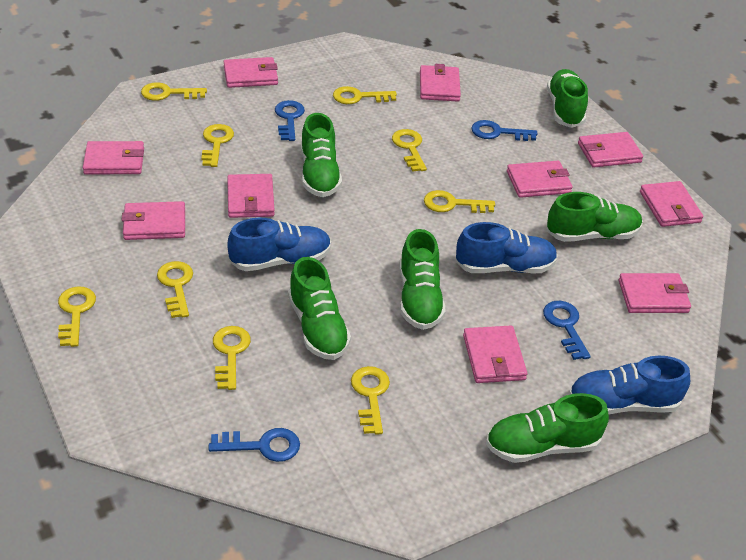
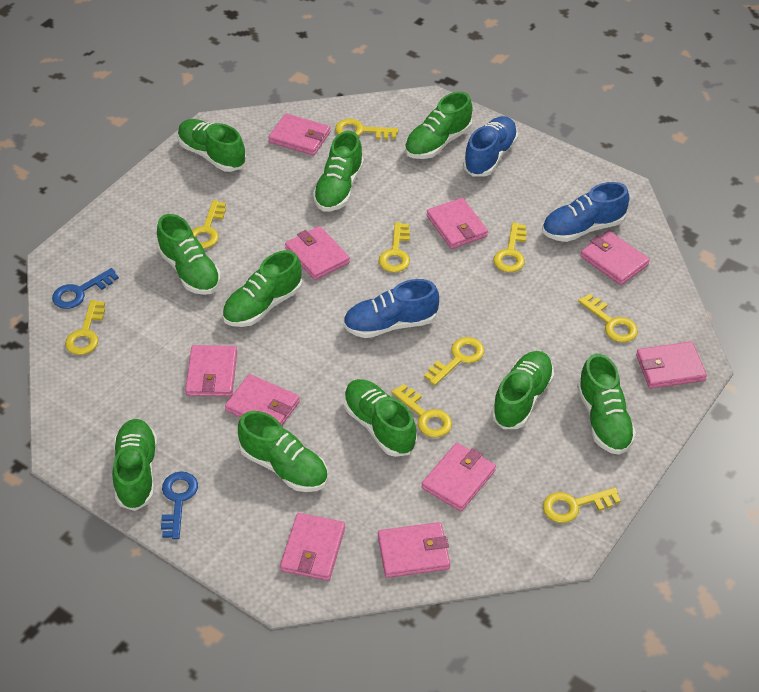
blue key: 4 -> 2
green shoe: 6 -> 10

